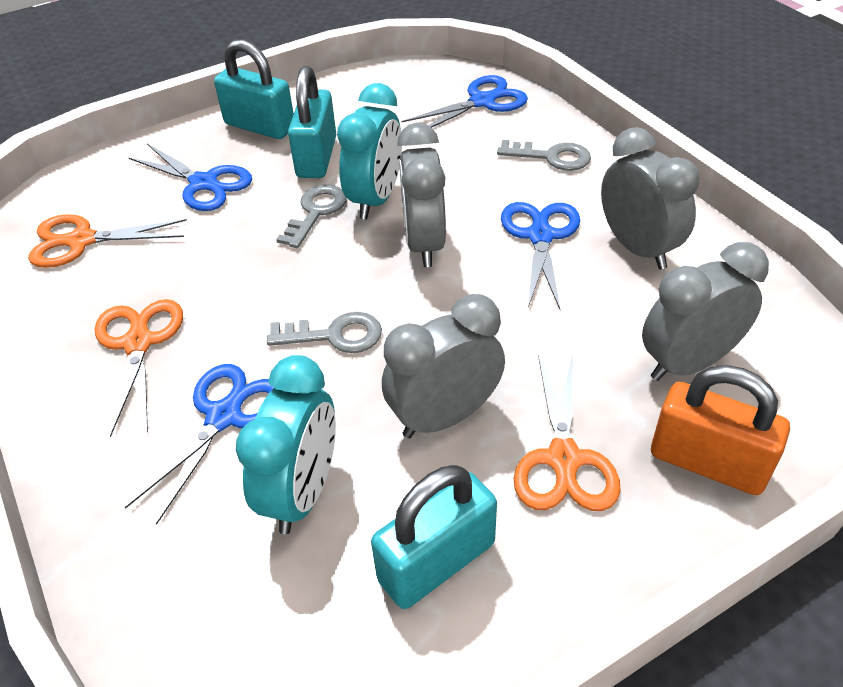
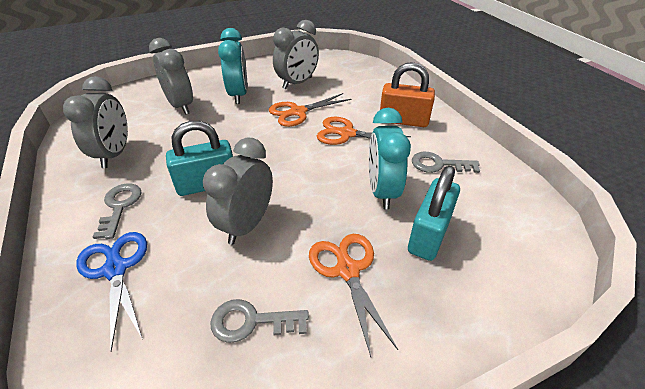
blue scissors: 4 -> 1
turquoise padlock: 3 -> 2

